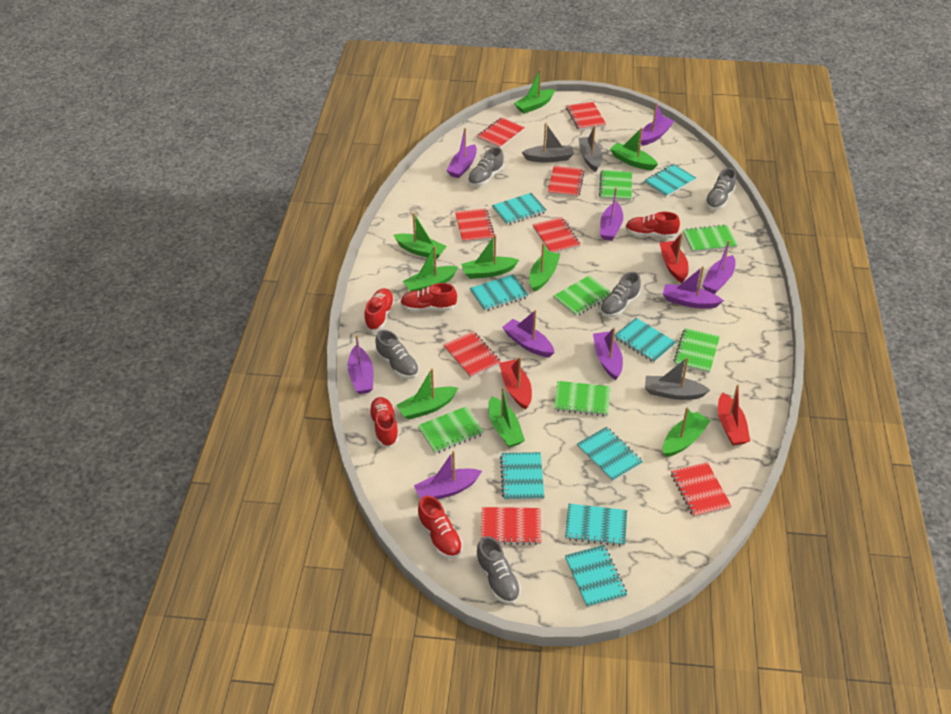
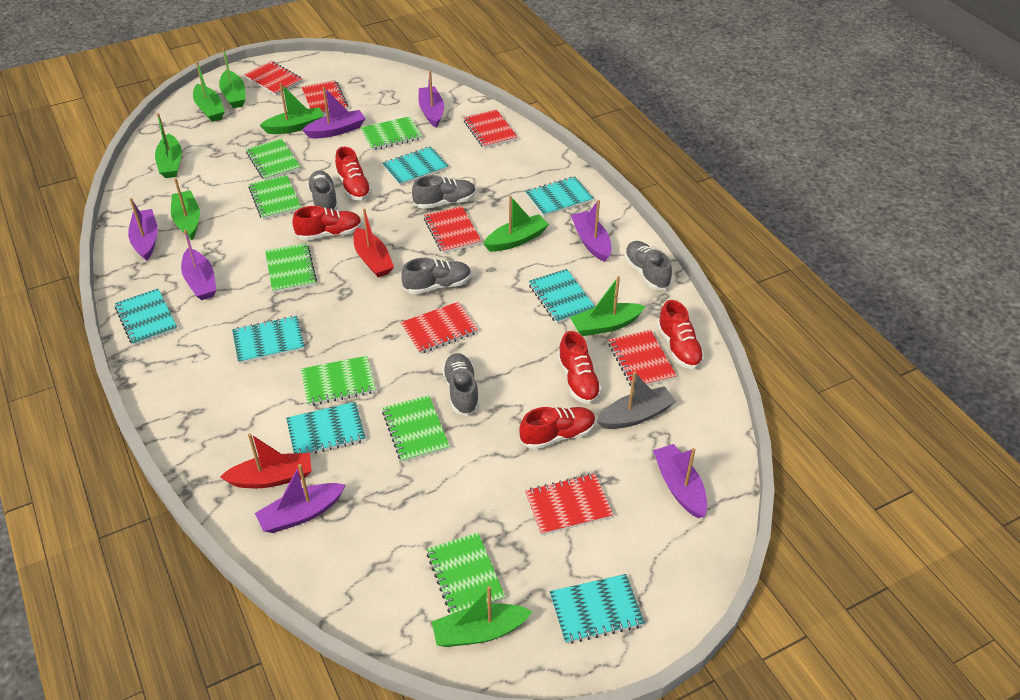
green boat: 9 -> 8
green notebook: 6 -> 7
grey boat: 3 -> 1
purple boat: 9 -> 7
red boat: 3 -> 2
red notebook: 8 -> 7
turquoise notebook: 8 -> 7

